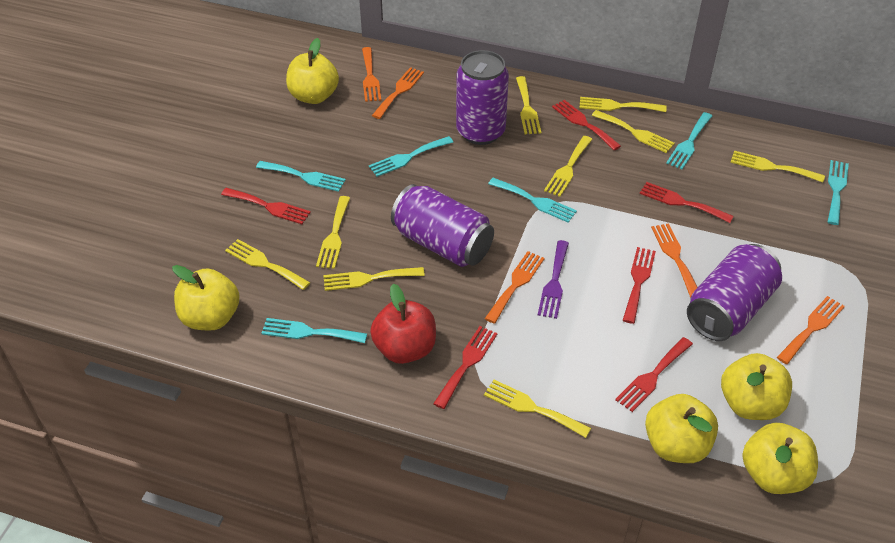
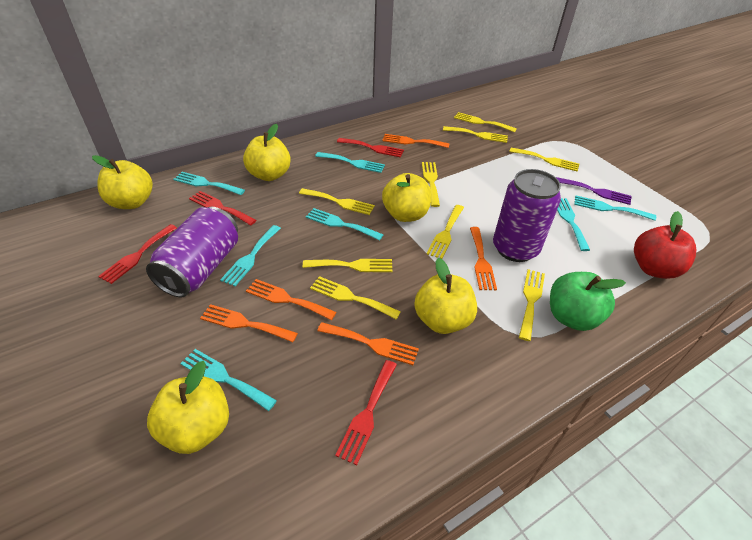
green apple: 0 -> 1
purple can: 3 -> 2
red fork: 6 -> 4
turquoise fork: 6 -> 7

